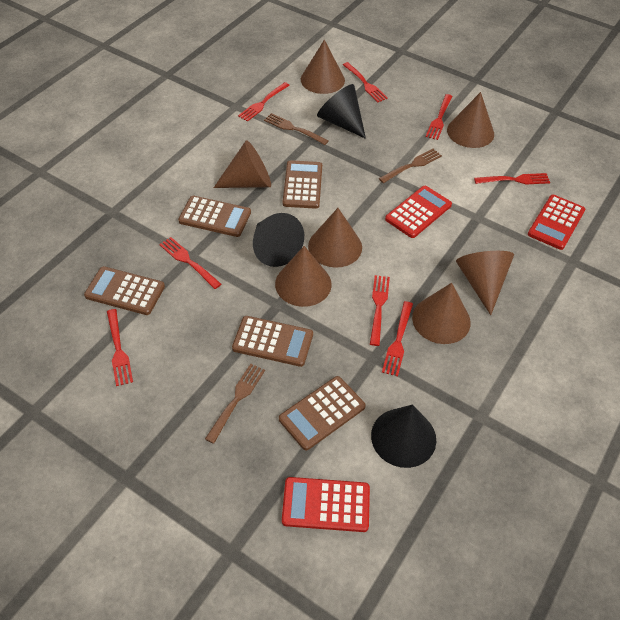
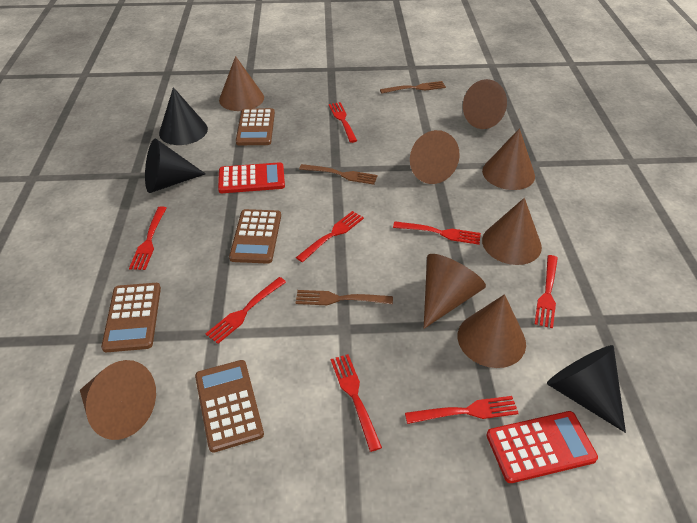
brown calculator: 5 -> 4
brown cone: 7 -> 8
red calculator: 3 -> 2

